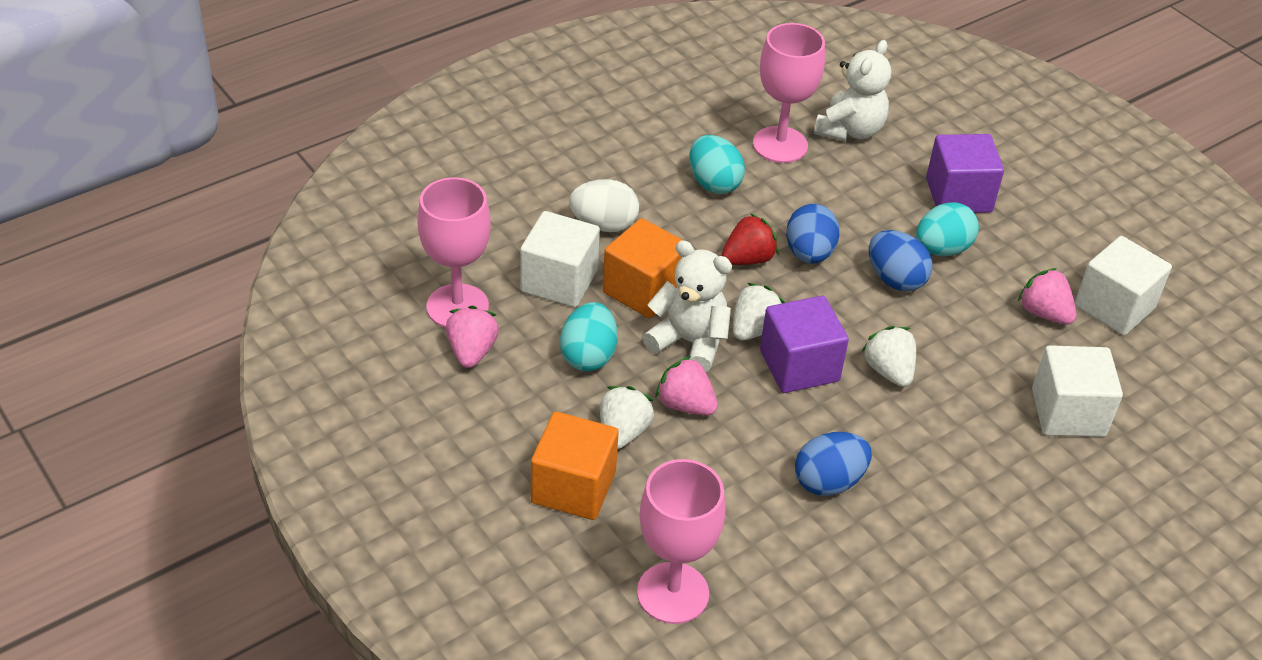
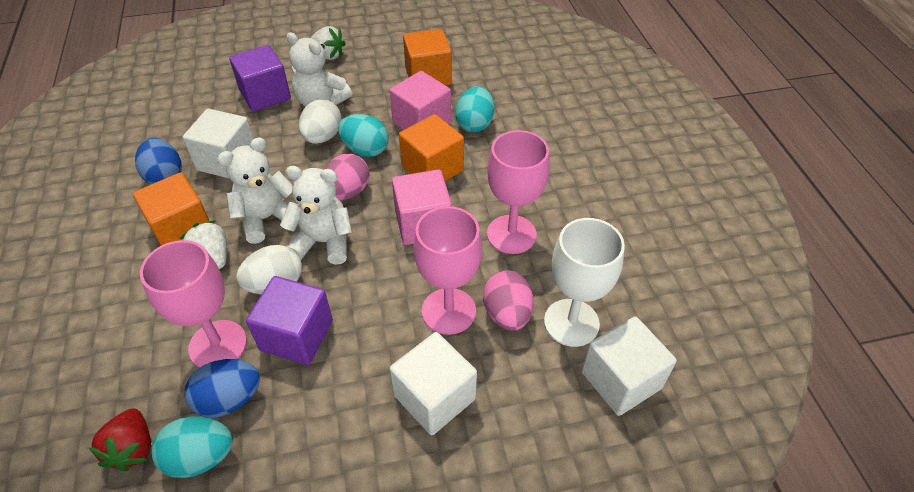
blue egg: 3 -> 2
orange cube: 2 -> 3
pink cube: 0 -> 2
pink egg: 0 -> 2
pink strawberry: 3 -> 0
white egg: 1 -> 2
white goblet: 0 -> 1
white strawberry: 3 -> 2
white teddy bear: 2 -> 3

